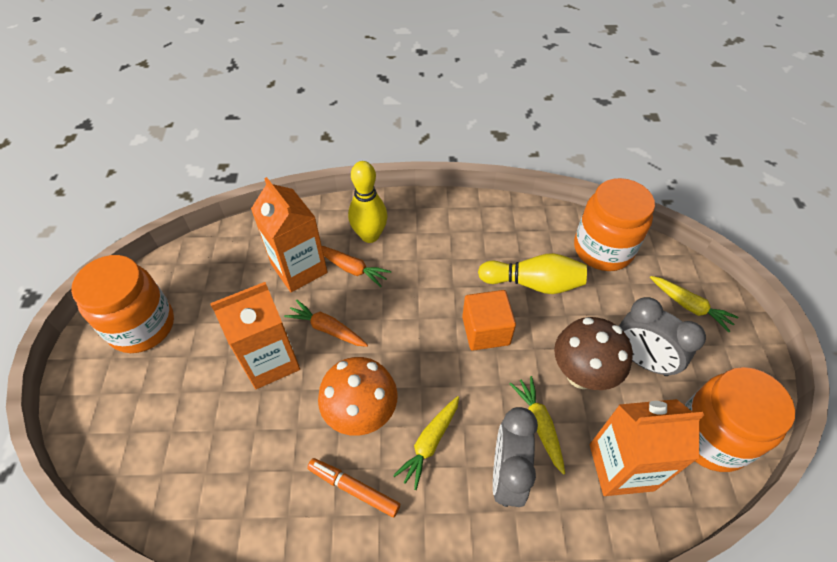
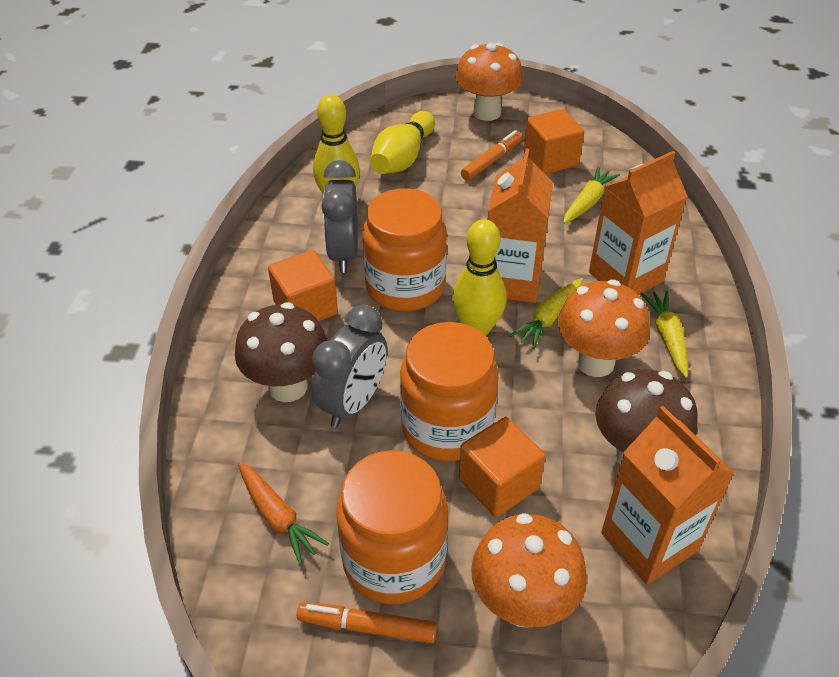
brown mushroom: 1 -> 2
orange carrot: 2 -> 1
orange cube: 1 -> 3
orange marker: 1 -> 2
orange mushroom: 1 -> 3
yellow bowling pin: 2 -> 3

